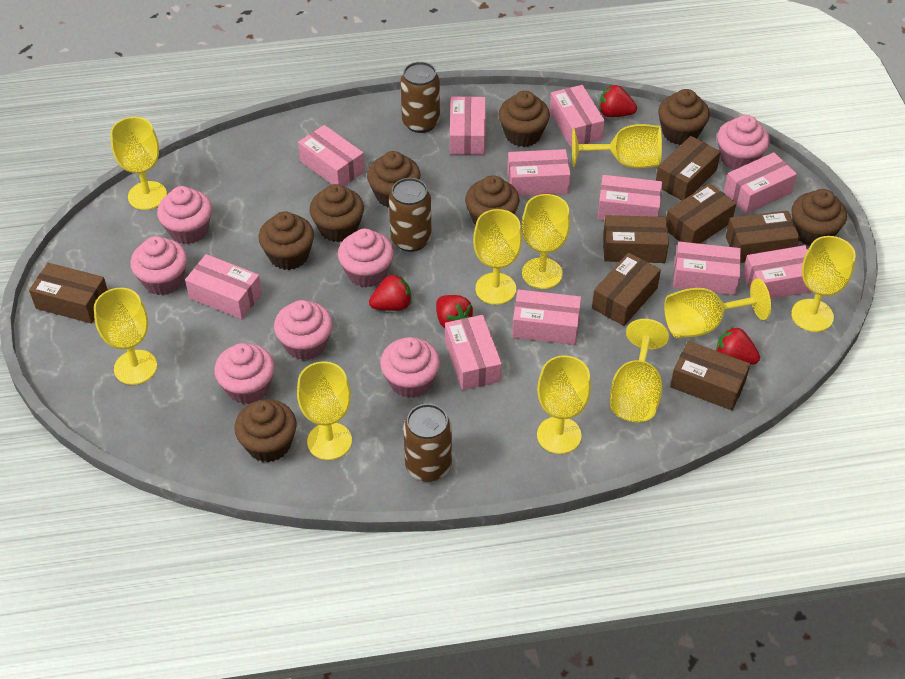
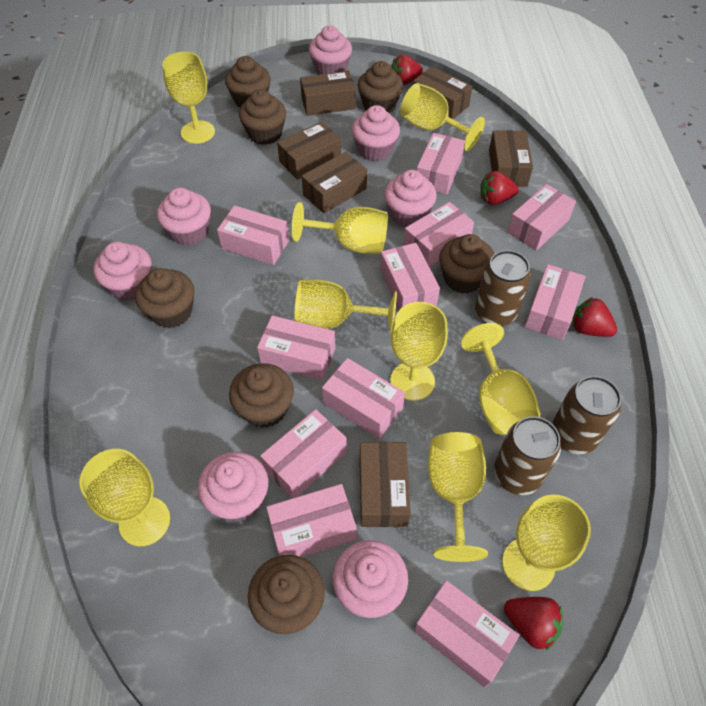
brown box: 7 -> 6
brown cupcake: 8 -> 7
yellow goblet: 10 -> 9

